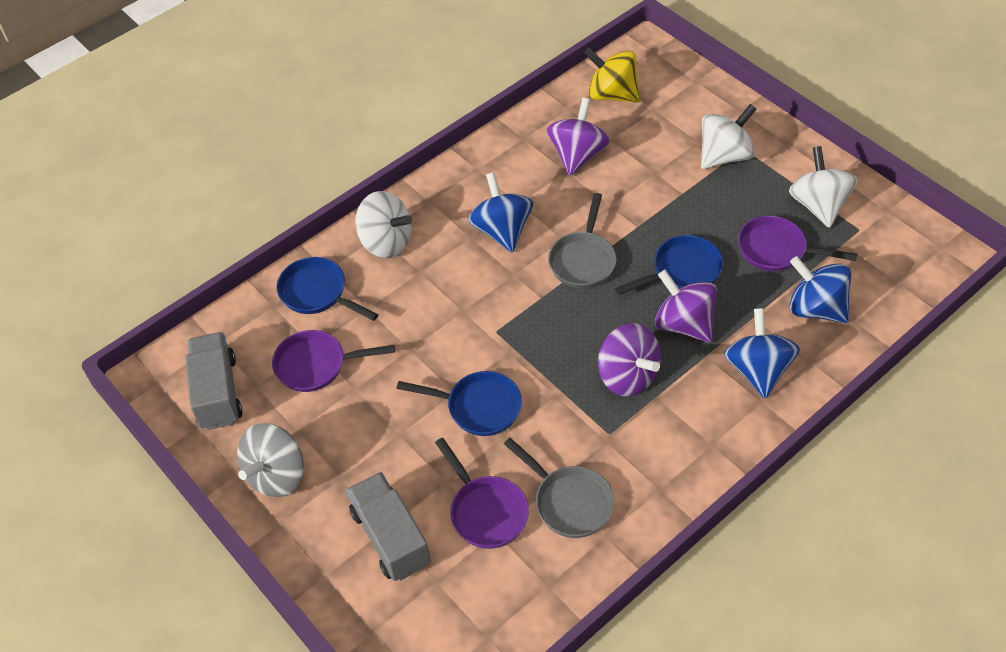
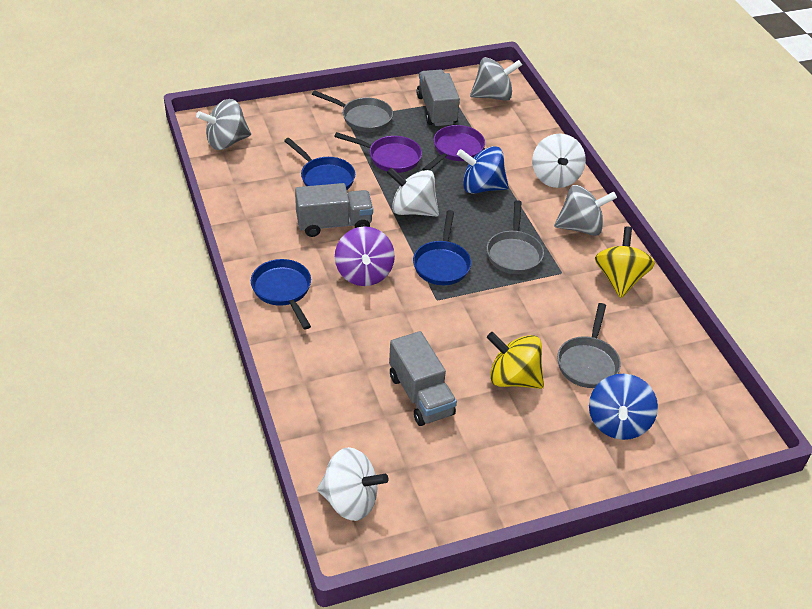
blue spinning top: 3 -> 2
grey pan: 2 -> 3
grey spinning top: 1 -> 3
grey truck: 2 -> 3
purple pan: 3 -> 2
purple spinning top: 3 -> 1
yellow spinning top: 1 -> 2

